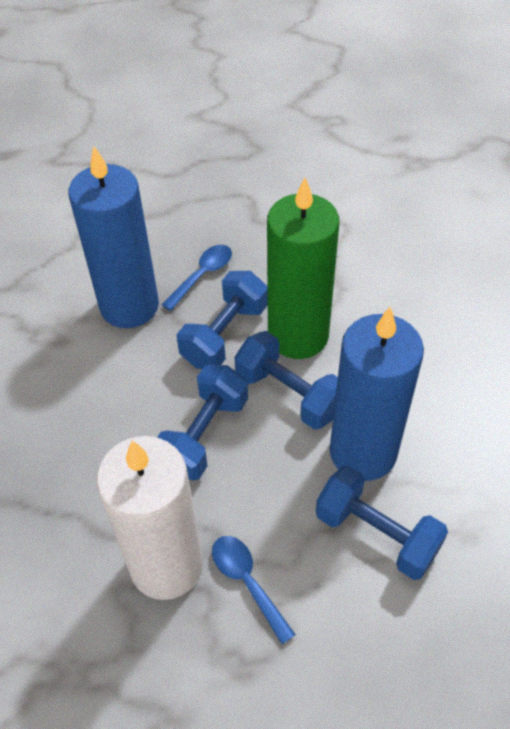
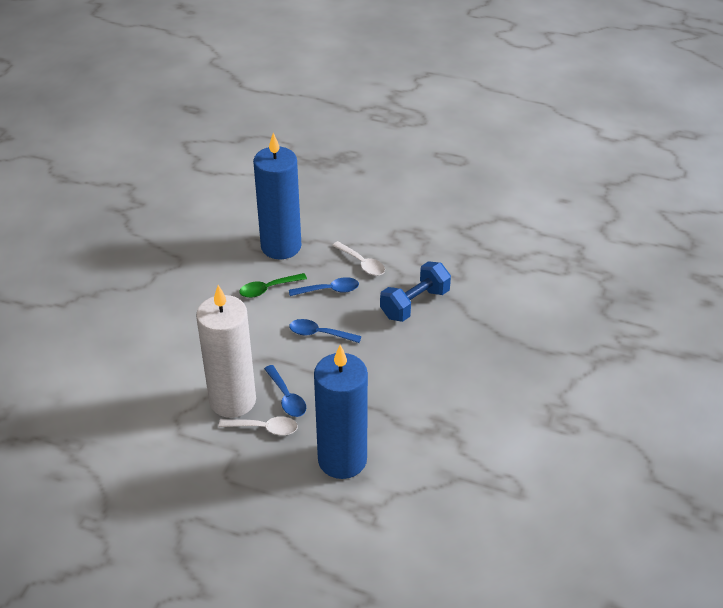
blue dumbbell: 4 -> 1
blue spoon: 2 -> 3
green candle: 1 -> 0
green spoon: 0 -> 1
white spoon: 0 -> 2

